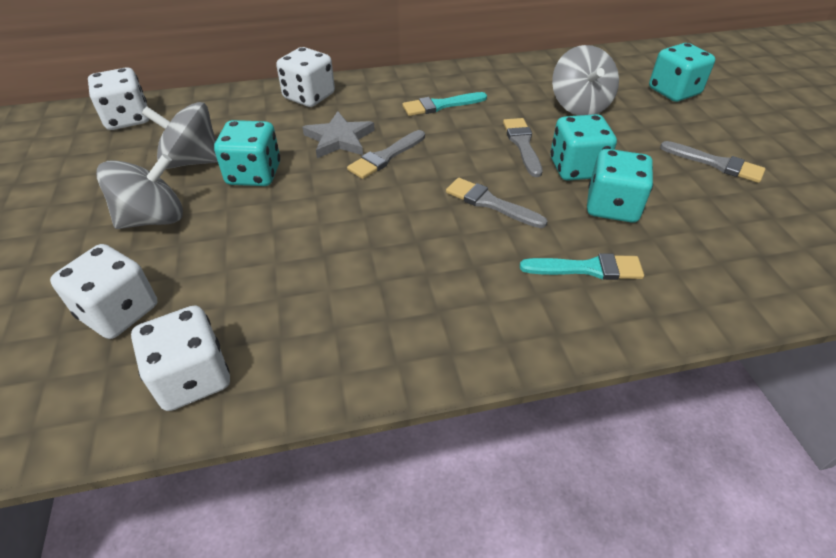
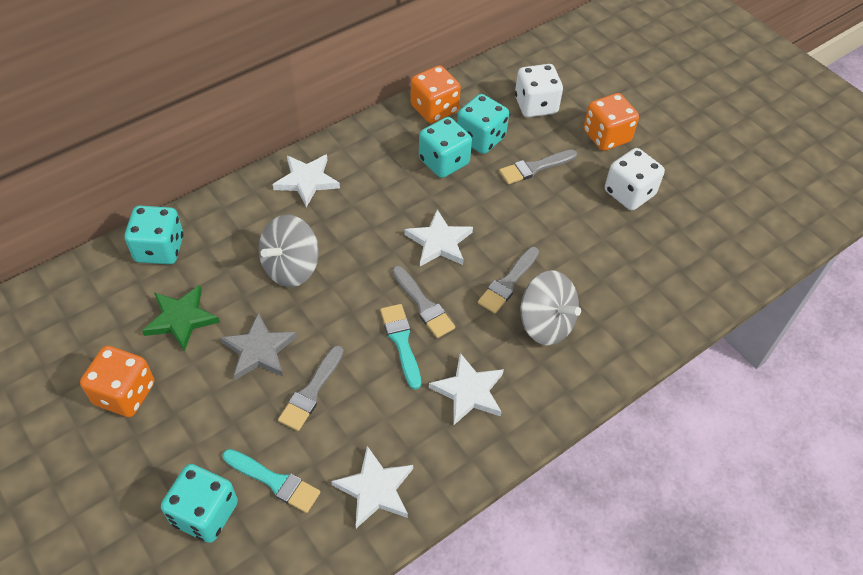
green star: 0 -> 1
grey spinning top: 3 -> 2
orange dice: 0 -> 3
white dice: 4 -> 2
white star: 0 -> 4

